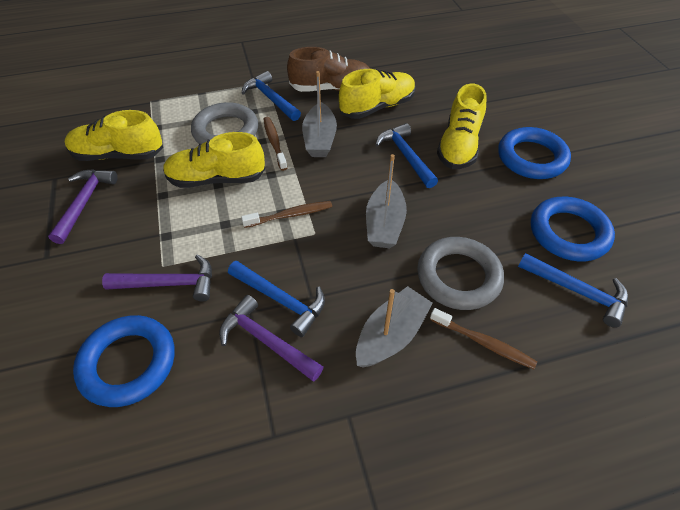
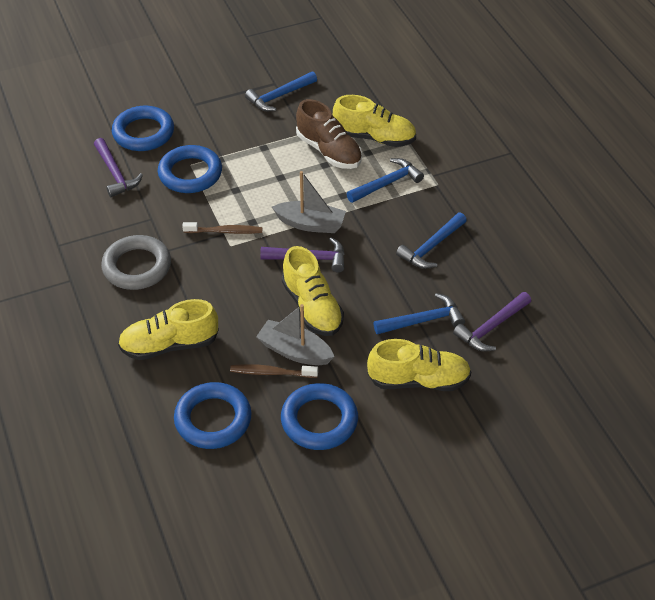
blue ring: 3 -> 4
brown toothbrush: 3 -> 2
grey boat: 3 -> 2
grey ring: 2 -> 1

